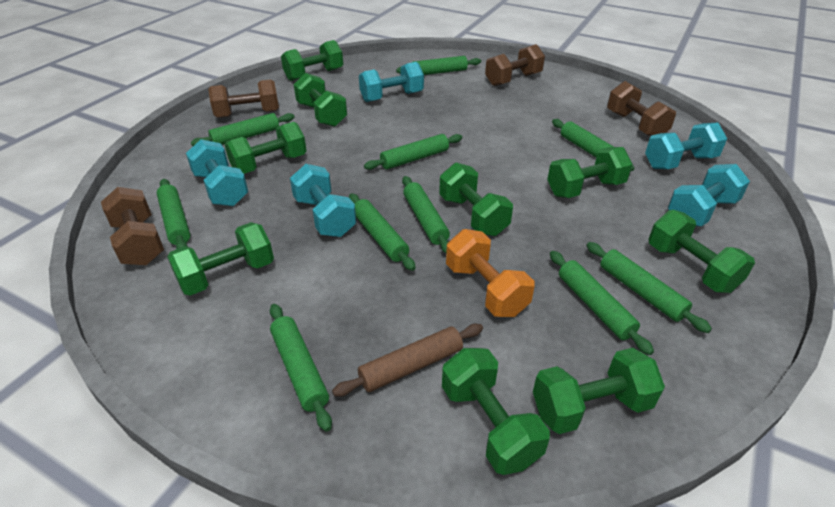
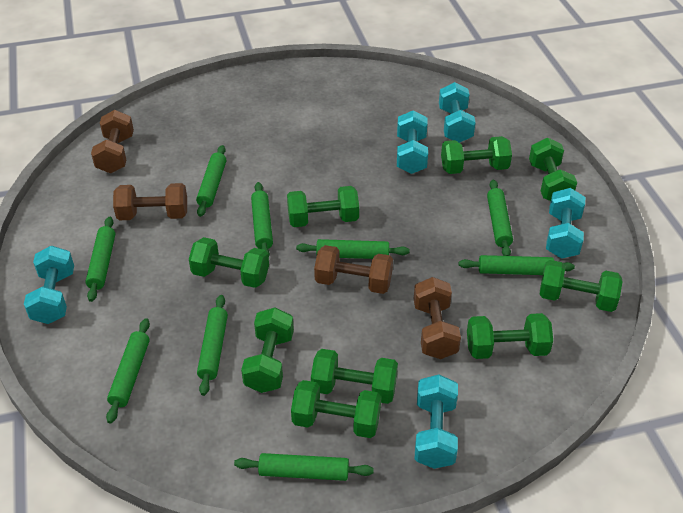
brown rolling pin: 1 -> 0
green rolling pin: 10 -> 9
orange dumbbell: 1 -> 0

